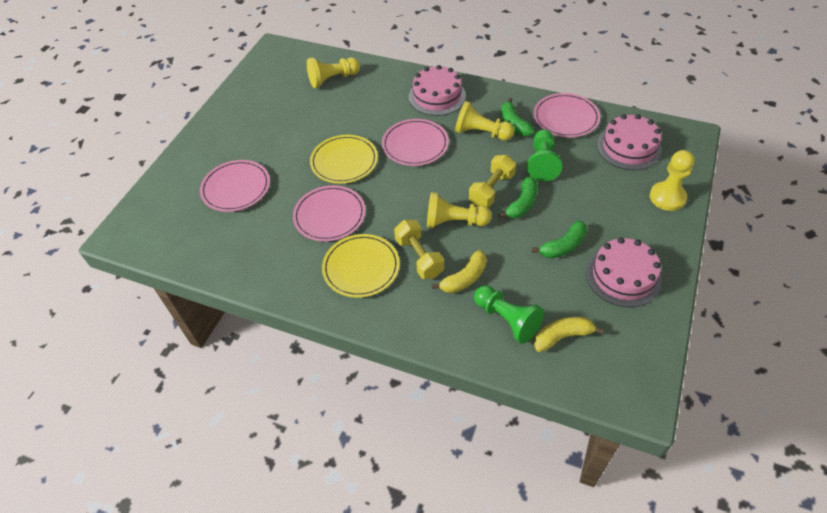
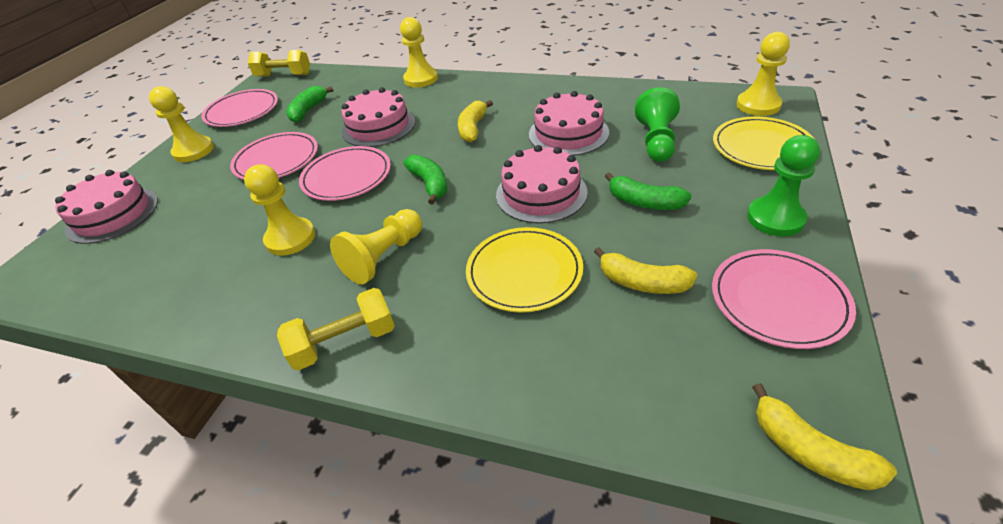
pink cake: 3 -> 4
yellow banana: 2 -> 3
yellow pawn: 4 -> 5

